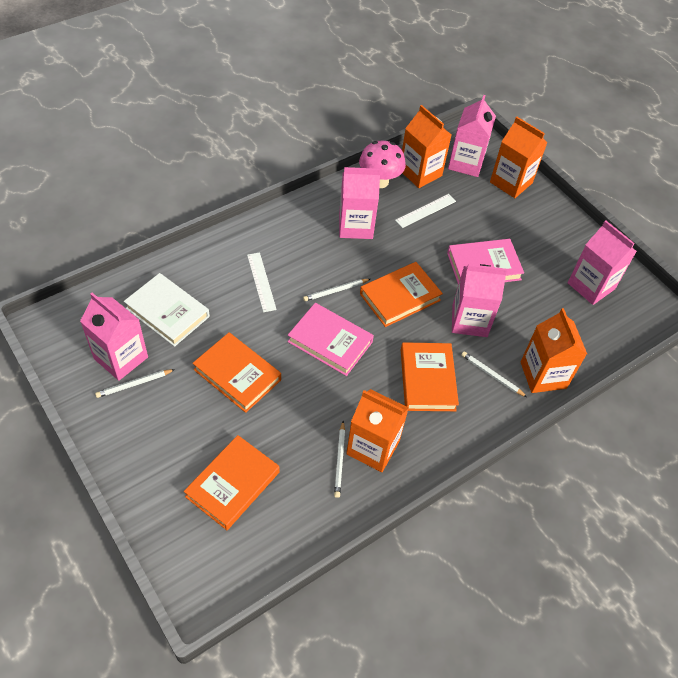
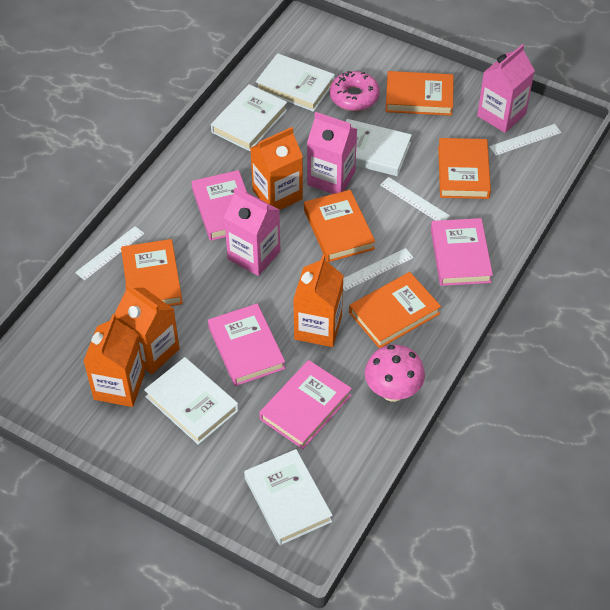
orange book: 4 -> 5
pink book: 2 -> 4
pink carton: 5 -> 3
pink donut: 0 -> 1
white book: 1 -> 5
white pencil: 4 -> 0
white ruler: 2 -> 4

